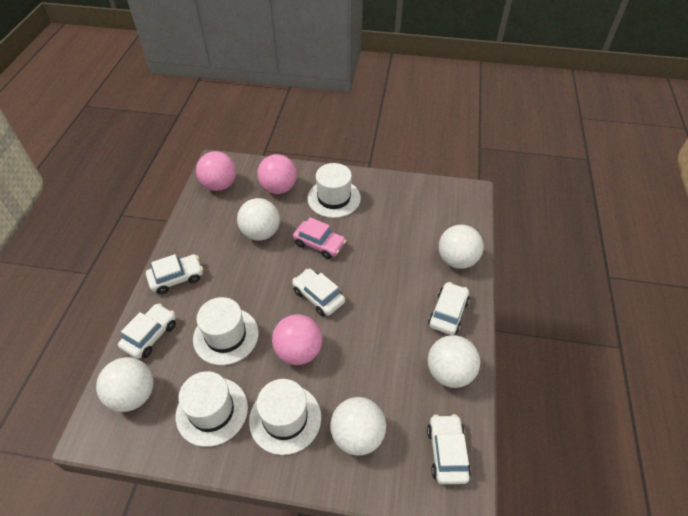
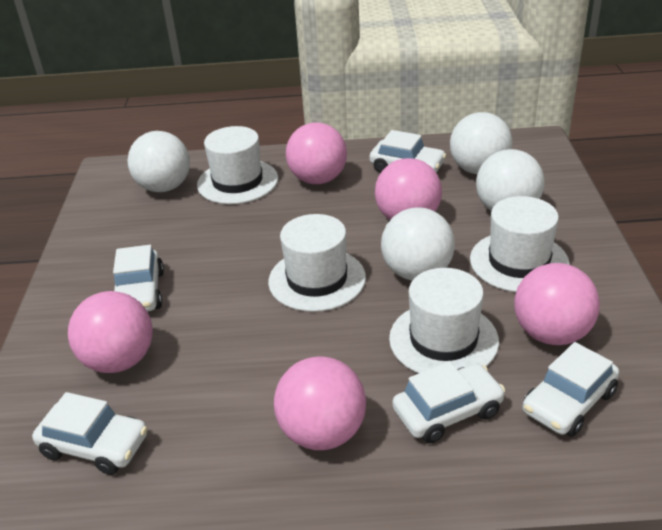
pink ball: 3 -> 5
pink car: 1 -> 0
white ball: 5 -> 4

